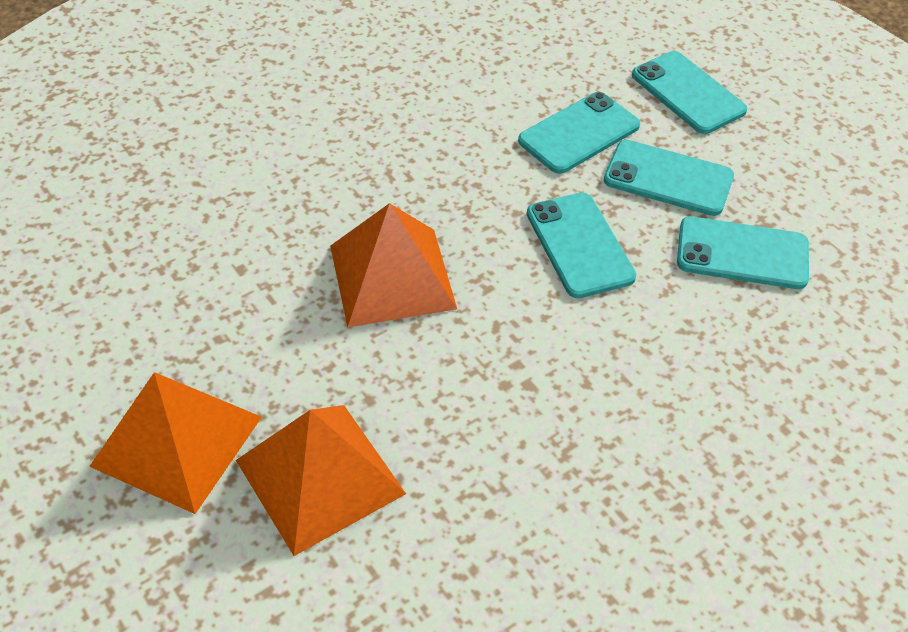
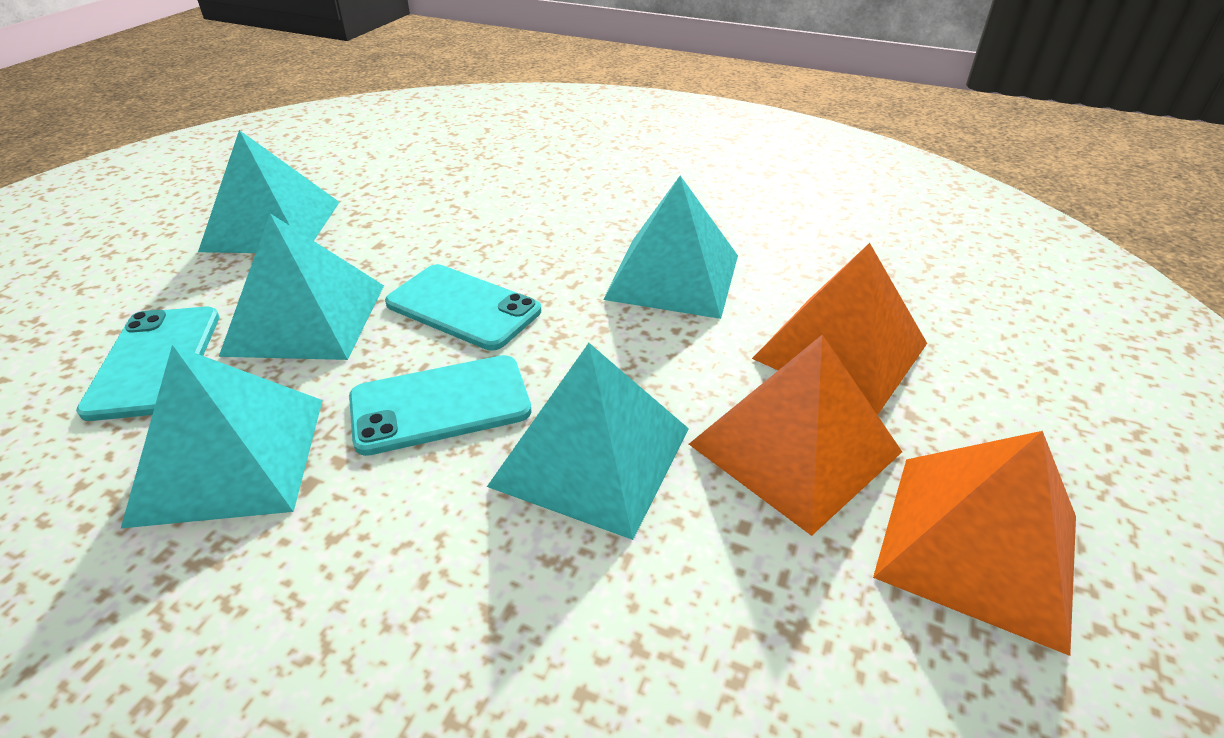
turquoise phone: 5 -> 3
turquoise pyramid: 0 -> 5

